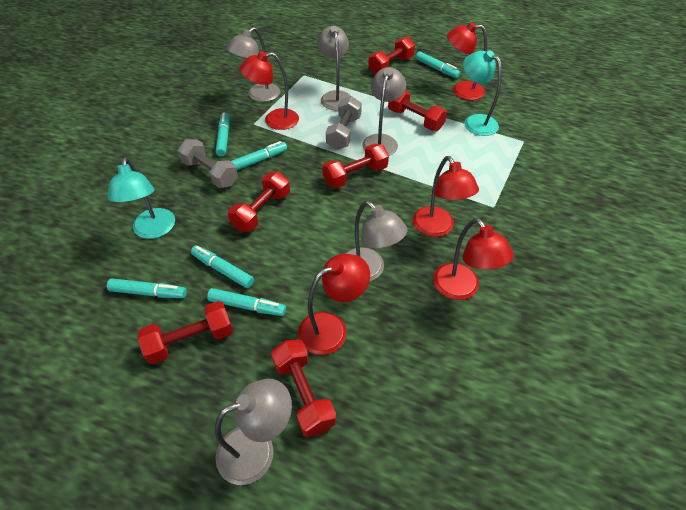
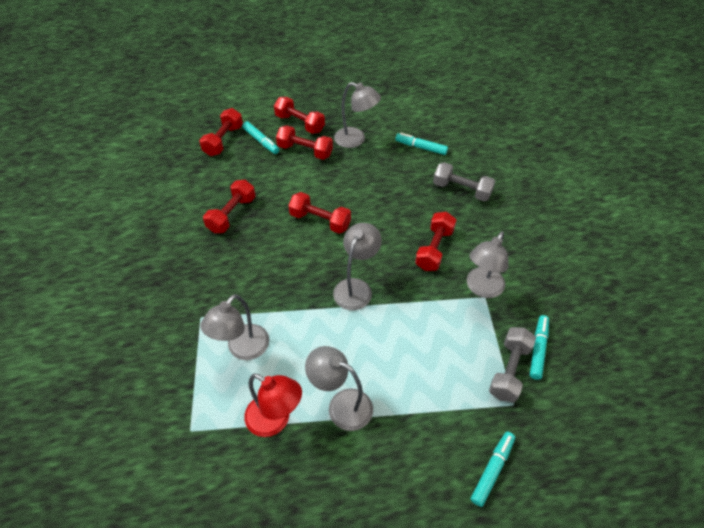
red lamp: 5 -> 1
turquoise lamp: 2 -> 0
turquoise marker: 6 -> 4

